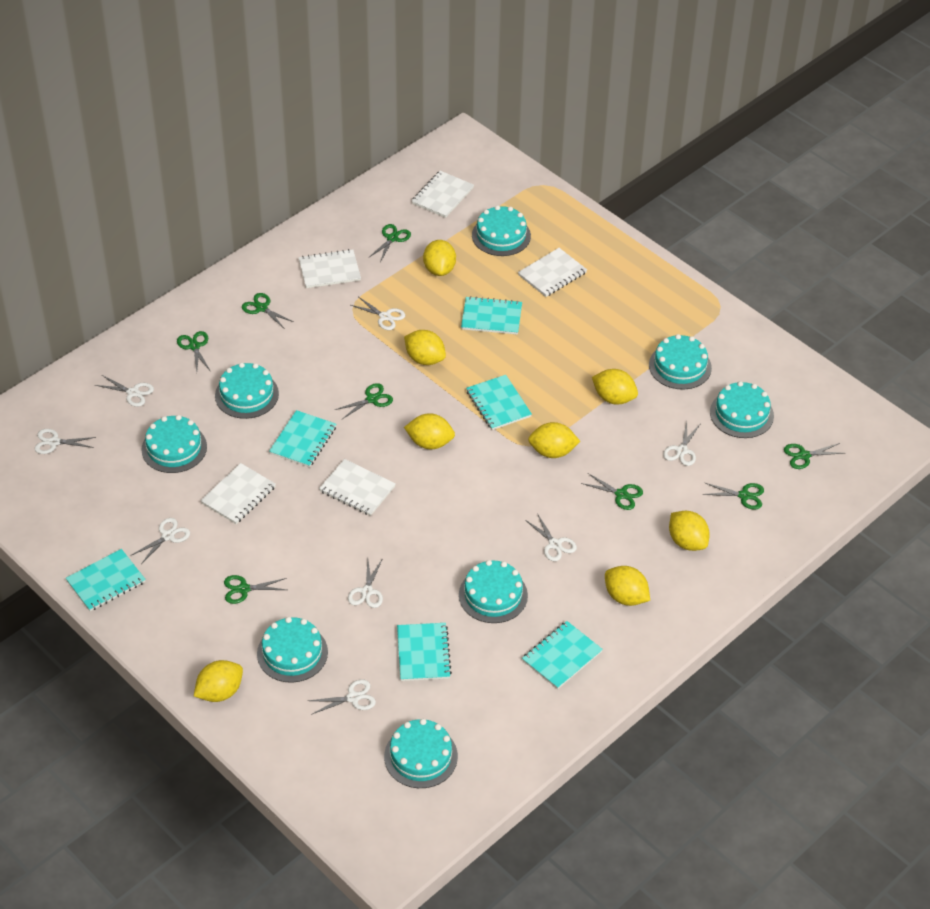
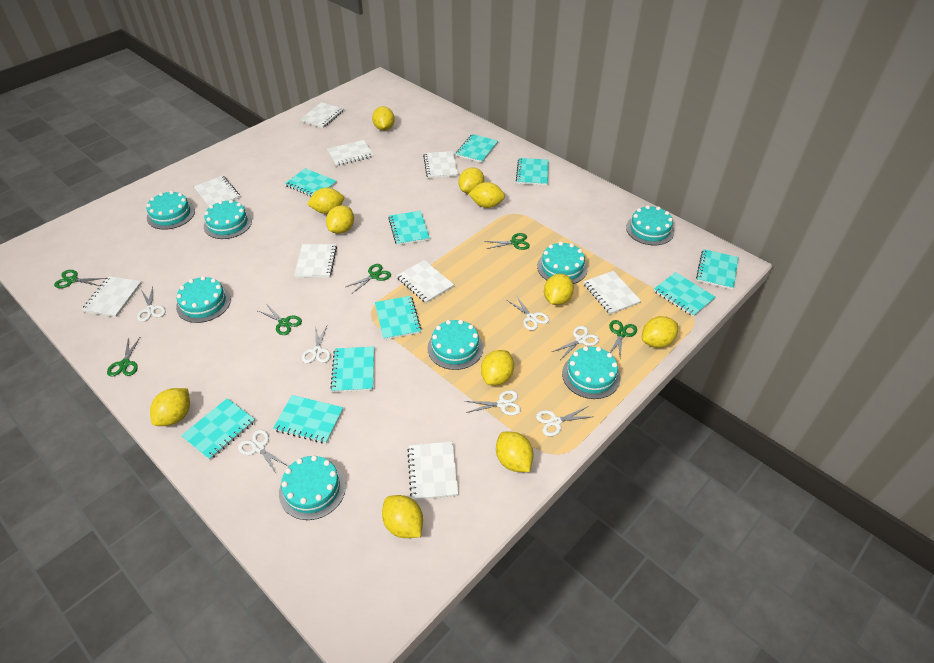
green scissors: 8 -> 6
turquoise notebook: 6 -> 10
white notebook: 5 -> 9
white scissors: 8 -> 7
yellow lemon: 8 -> 11

